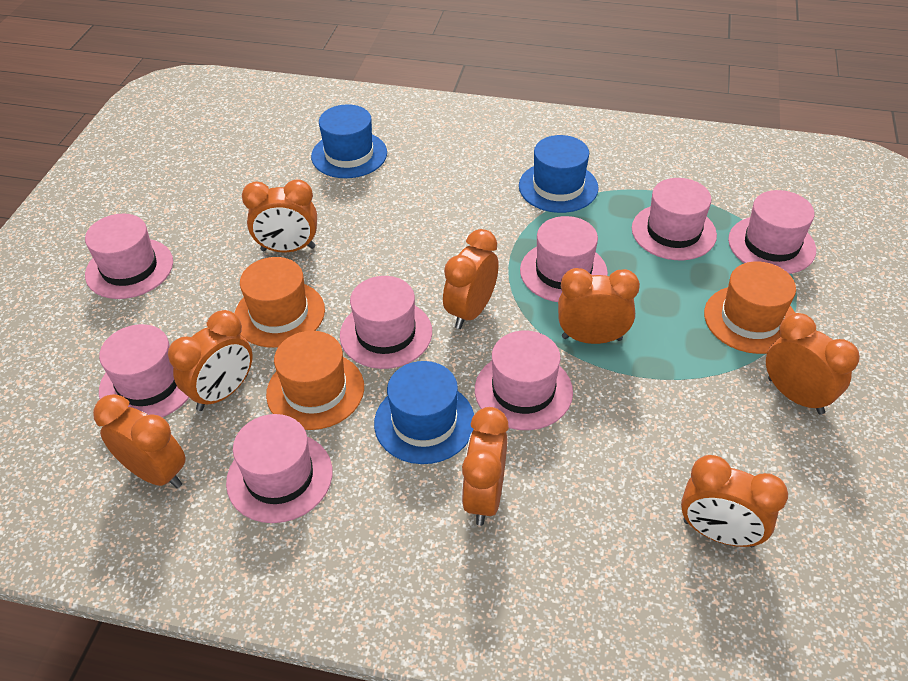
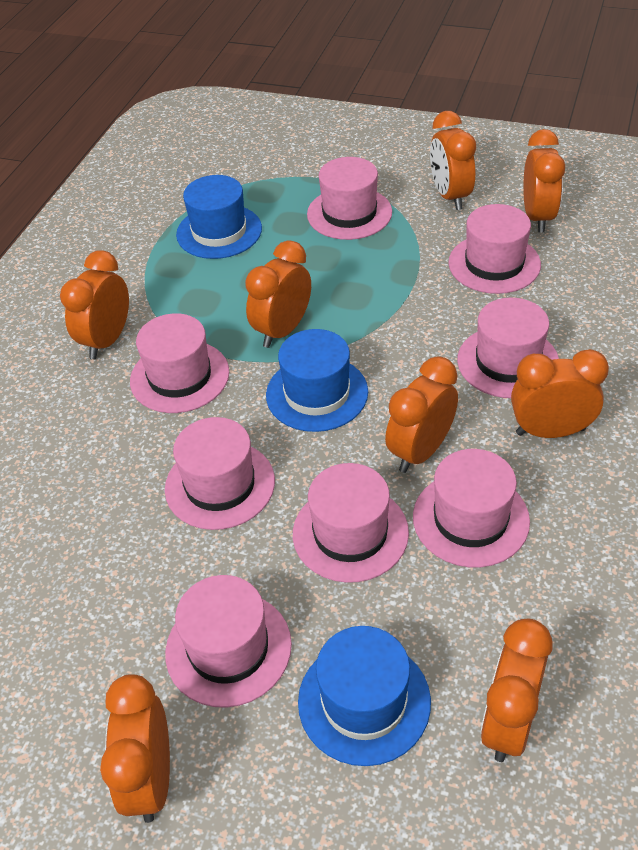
orange hat: 3 -> 0

